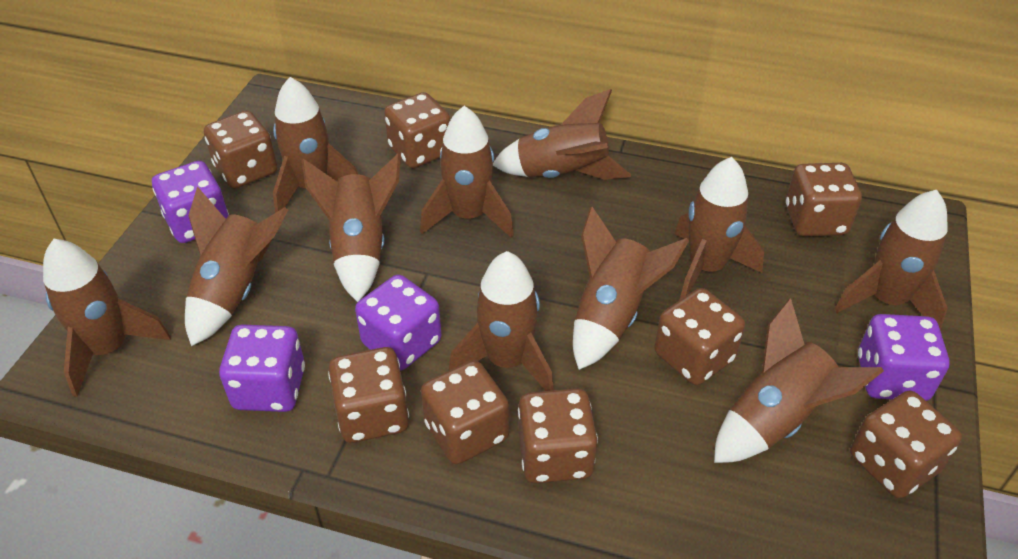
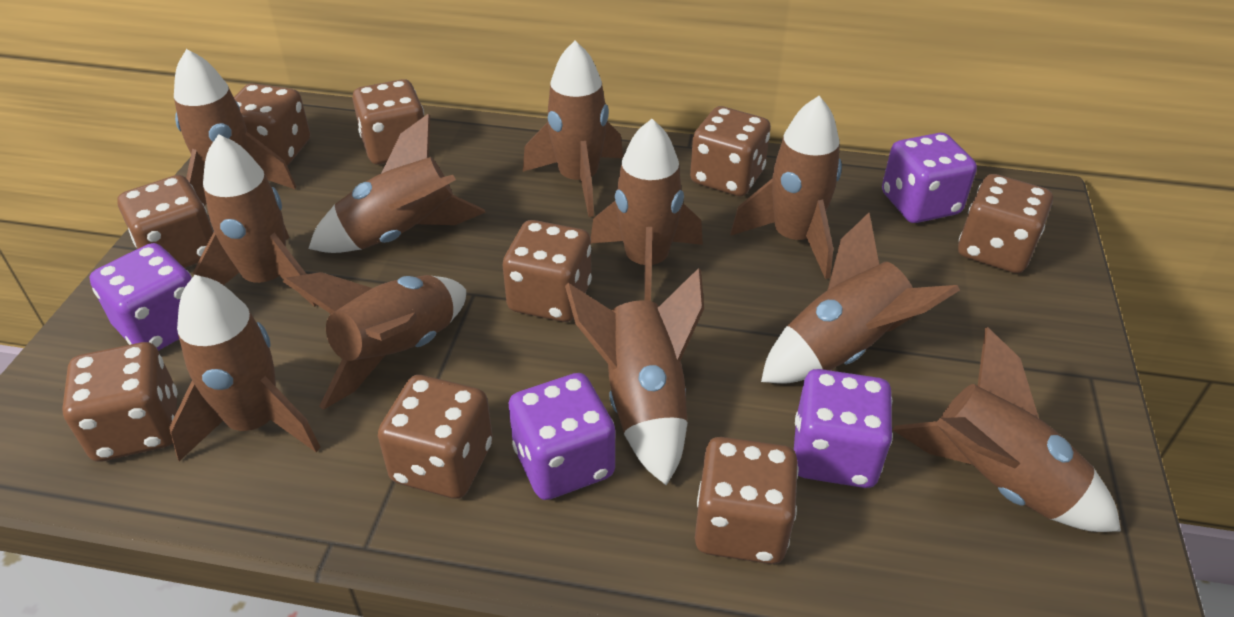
brown dice: 8 -> 9

